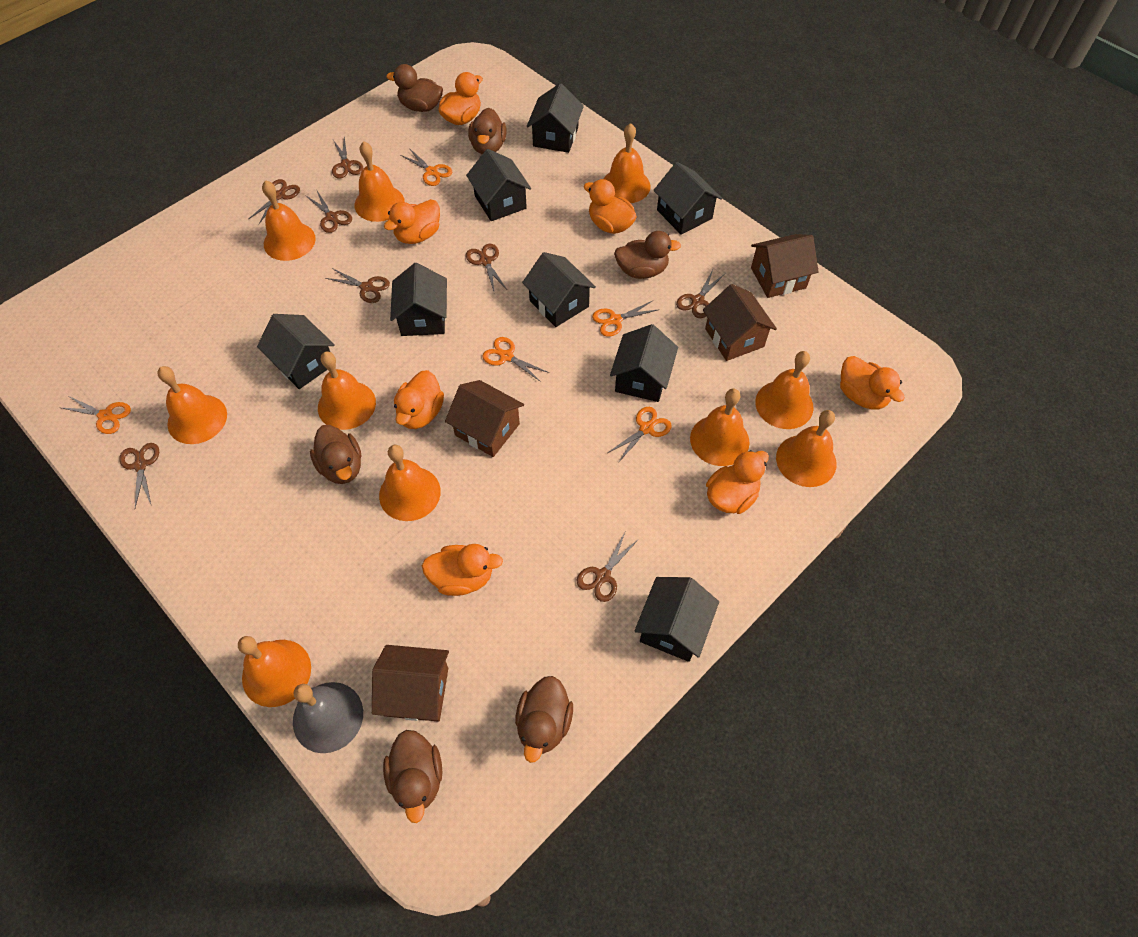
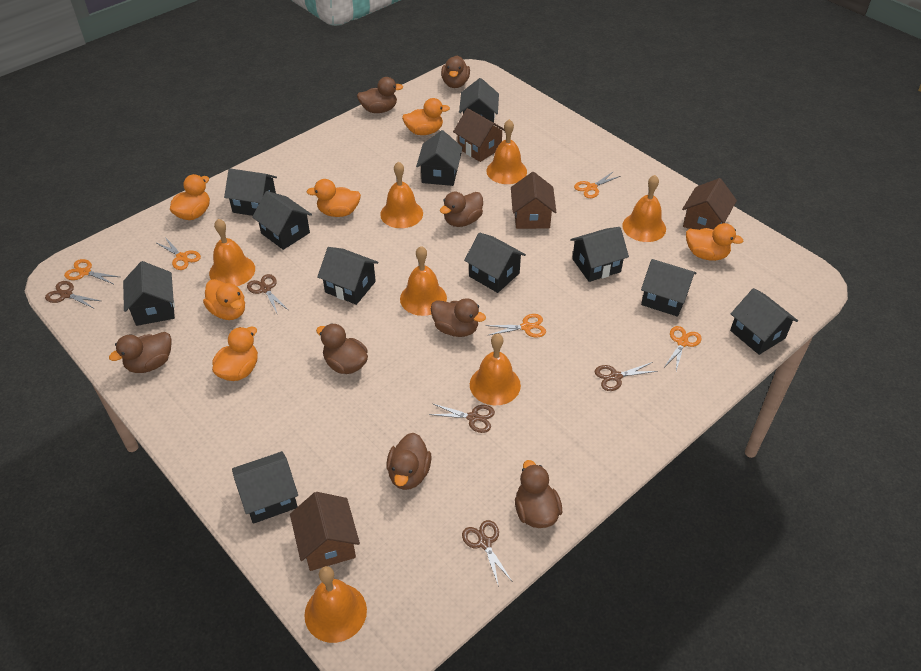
black house: 8 -> 11
brown duck: 6 -> 8
brown scissors: 8 -> 5
grey bell: 1 -> 0
orange bell: 10 -> 7
orange duck: 7 -> 6

